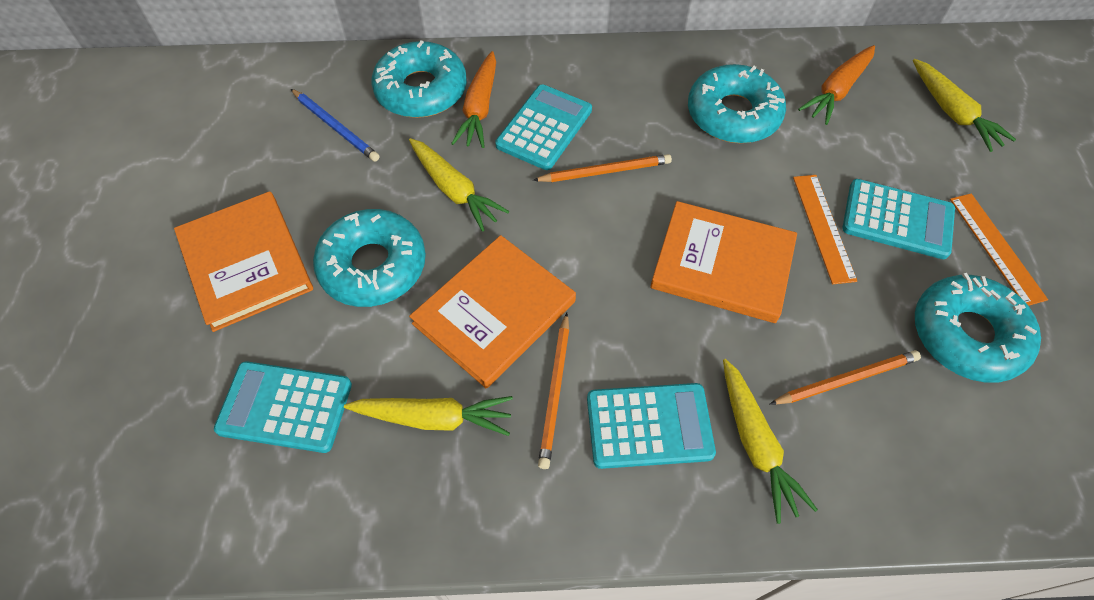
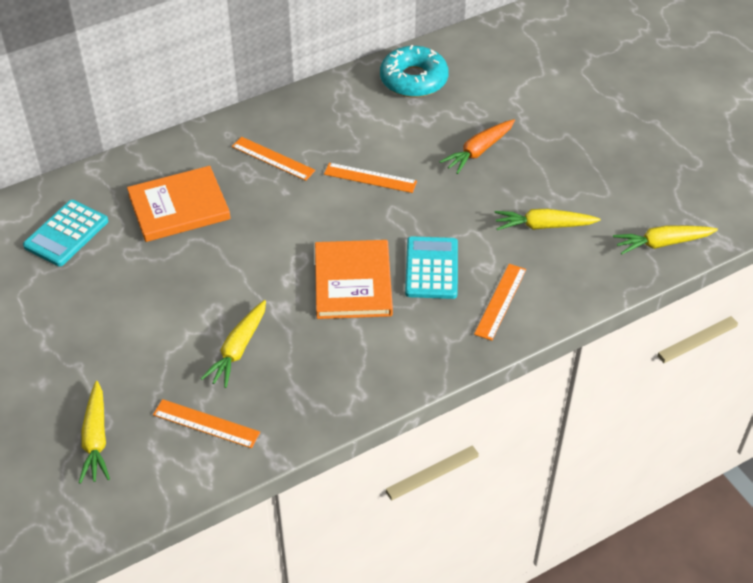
blue pencil: 1 -> 0
orange book: 3 -> 2
orange carrot: 2 -> 1
orange pencil: 3 -> 0
orange ruler: 2 -> 4
turquoise calculator: 4 -> 2
turquoise donut: 4 -> 1

